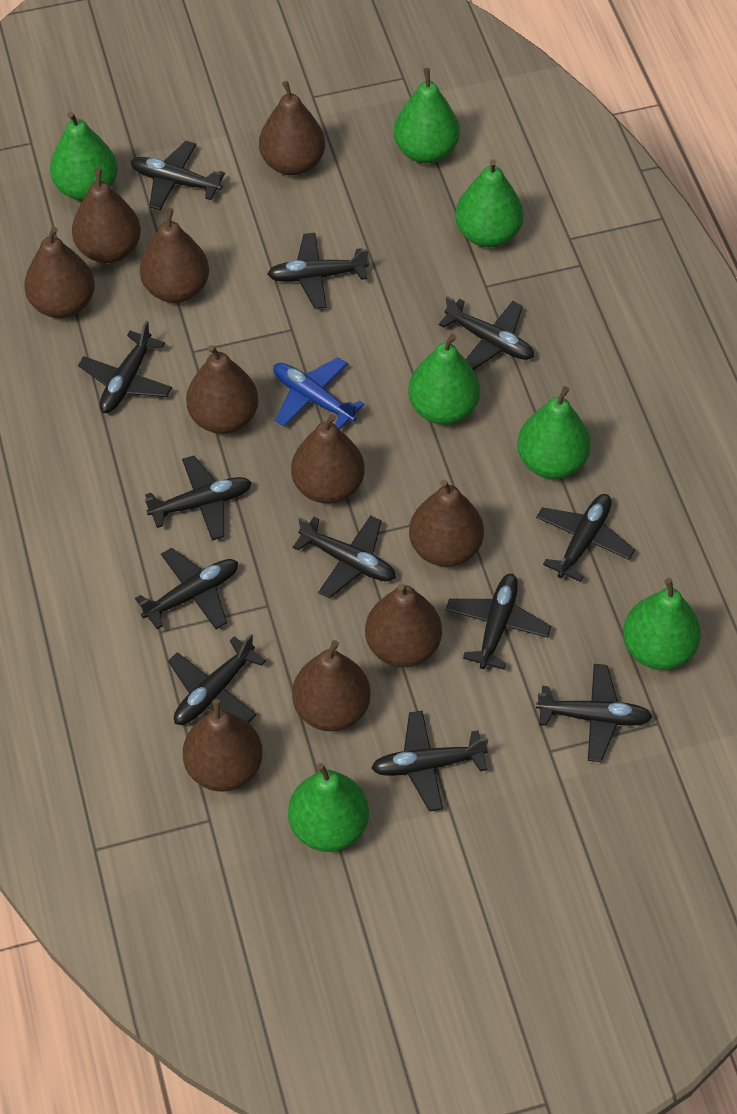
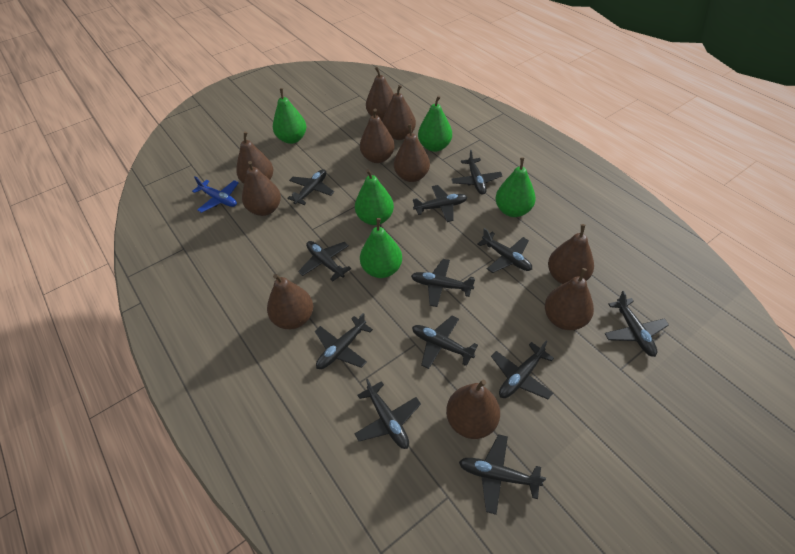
green pear: 7 -> 5

